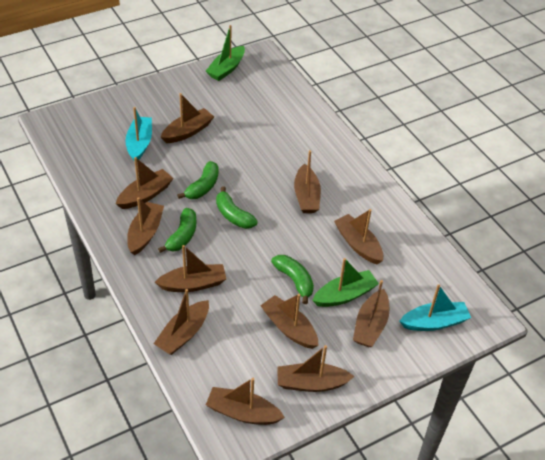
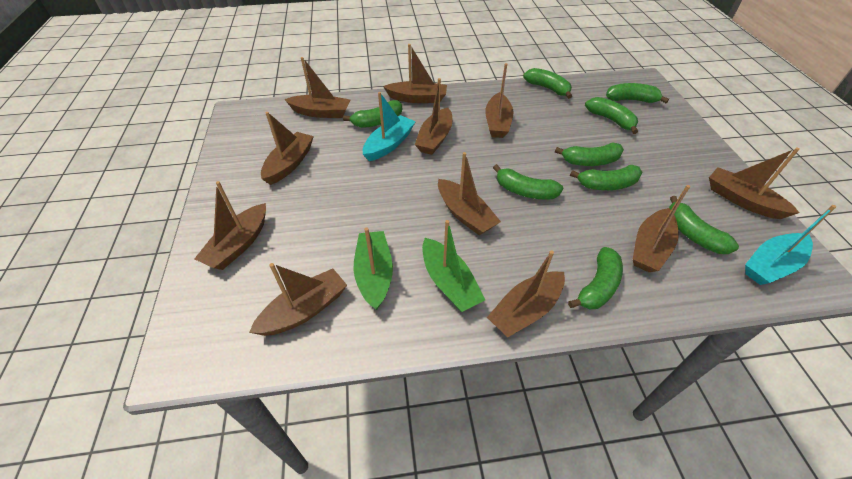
green banana: 4 -> 9

